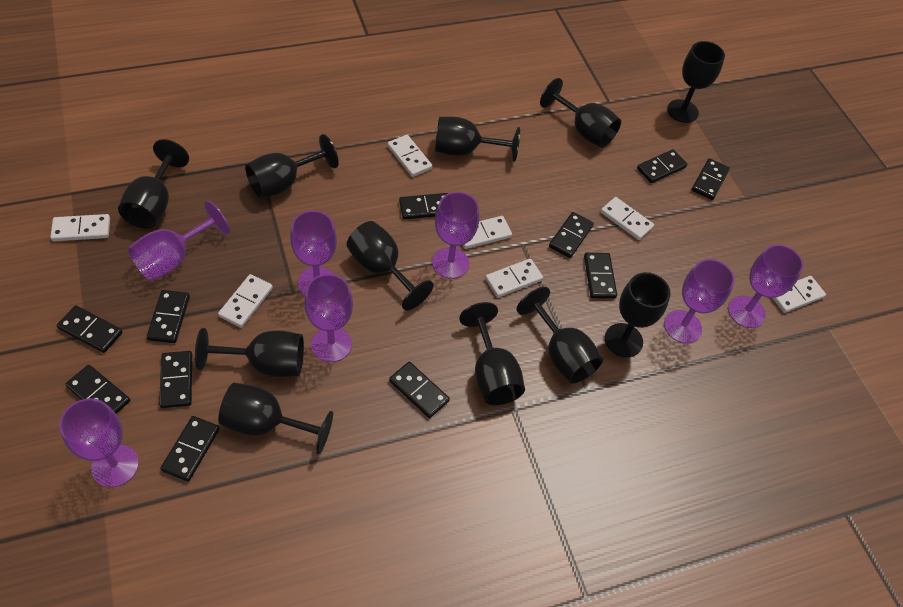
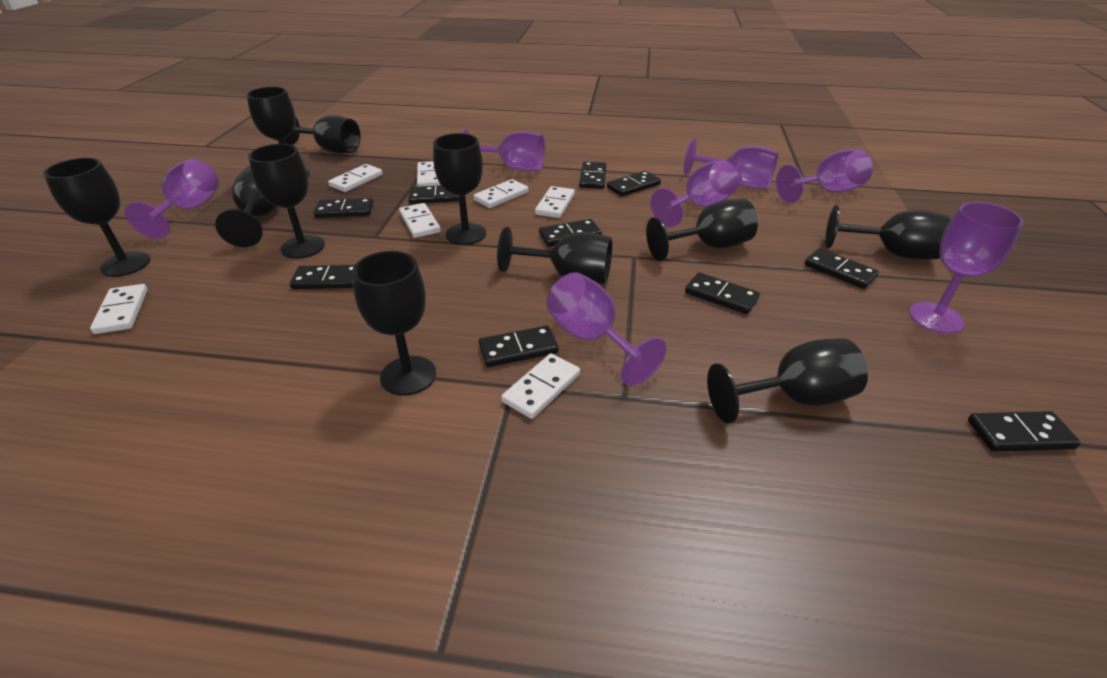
black domino: 11 -> 10

